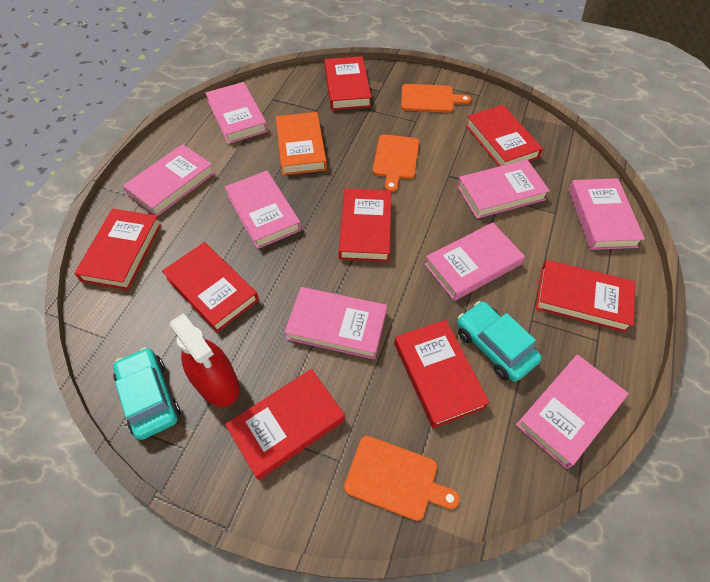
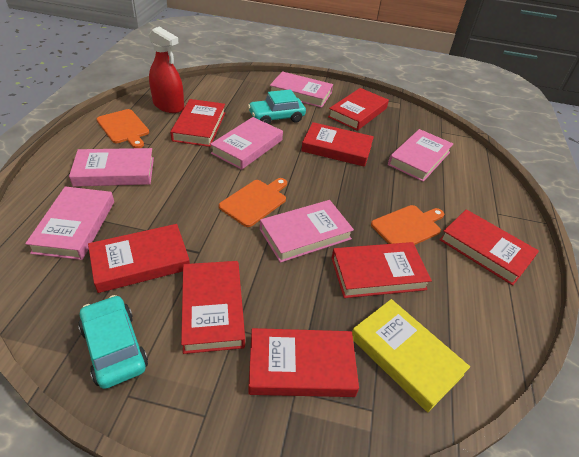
orange book: 1 -> 0
pink book: 8 -> 6
yellow book: 0 -> 1

